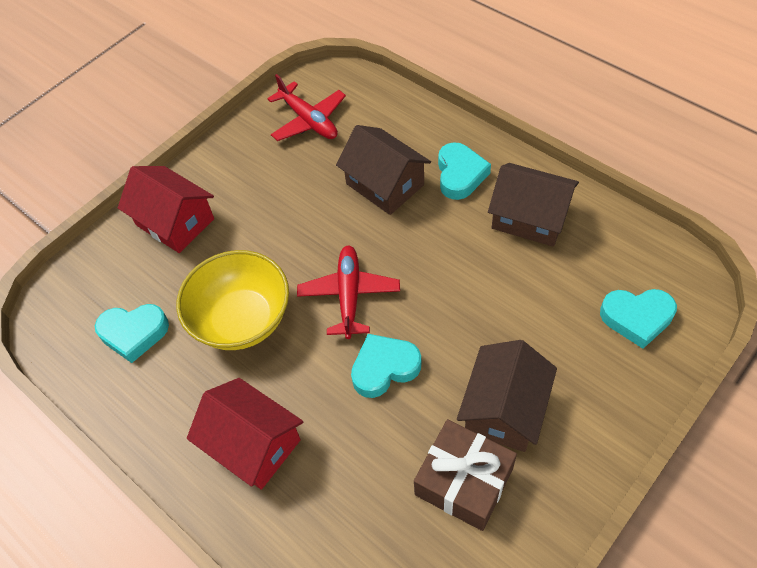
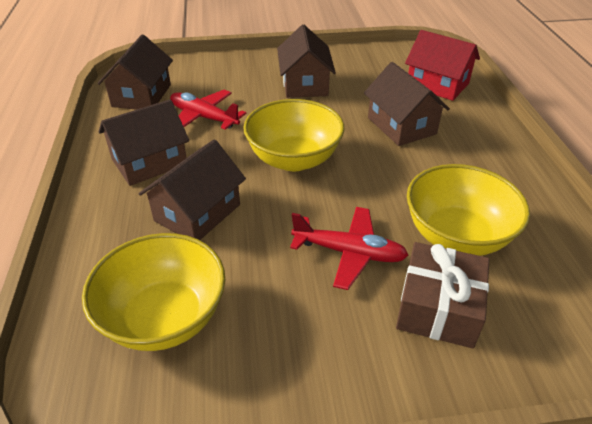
brown house: 3 -> 5
red house: 2 -> 1
turquoise heart: 4 -> 0
yellow bowl: 1 -> 3

